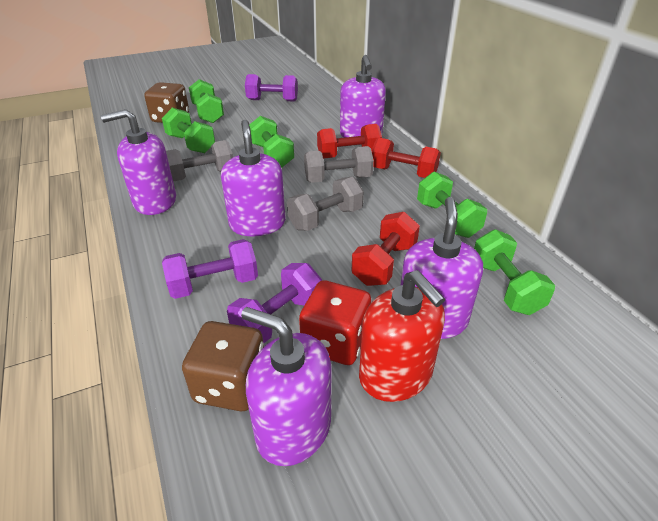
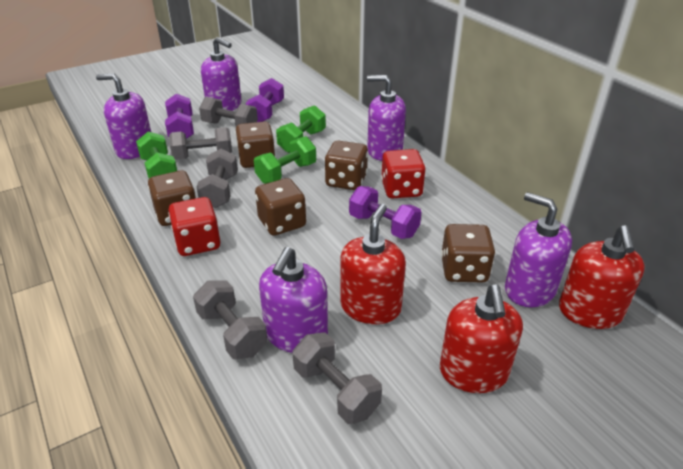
brown dice: 2 -> 5
green dumbbell: 5 -> 3
grey dumbbell: 3 -> 5
red dice: 1 -> 2
red dumbbell: 3 -> 0
red soap dispenser: 1 -> 3

